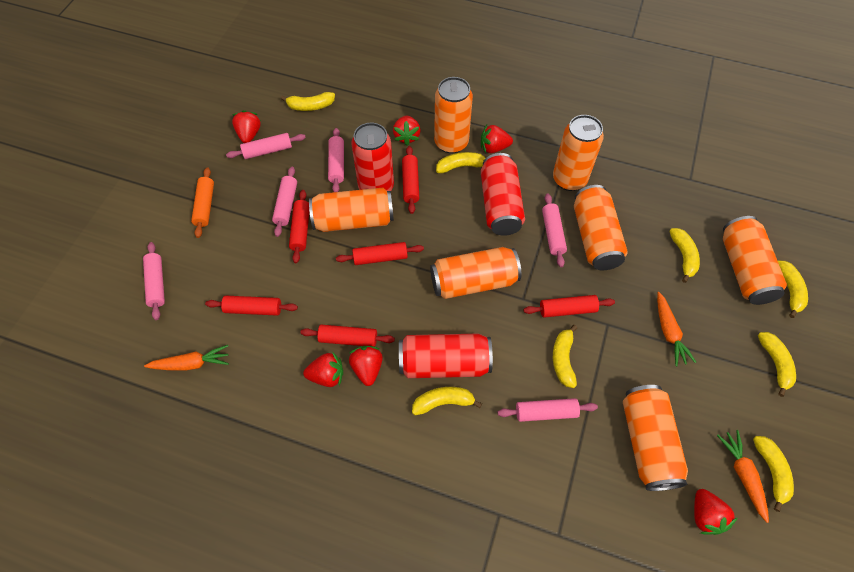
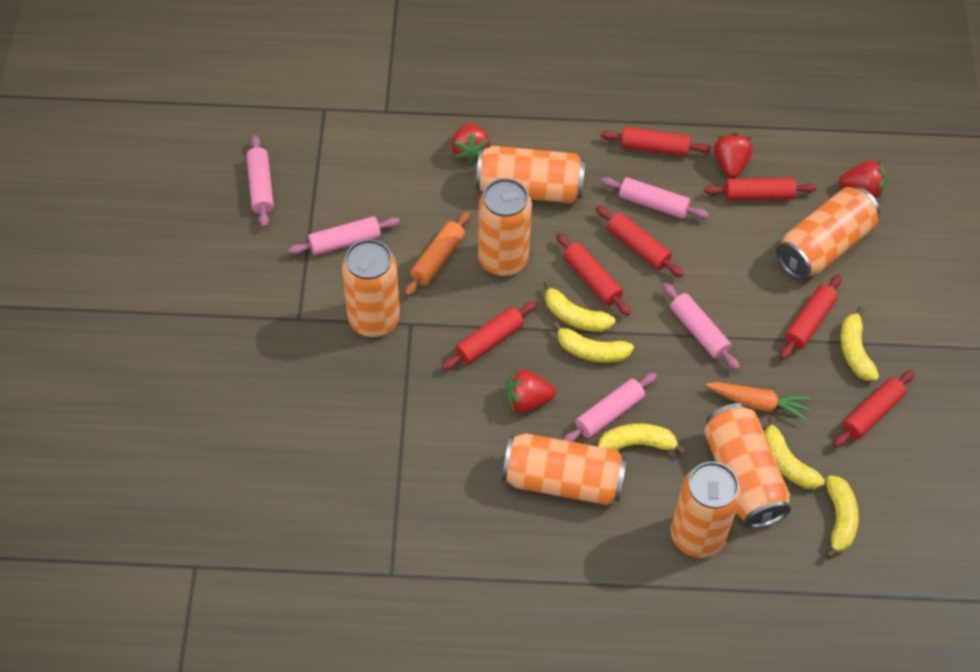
orange carrot: 3 -> 1
pink rolling pin: 6 -> 5
red can: 3 -> 0
red rolling pin: 6 -> 7
red strawberry: 6 -> 4
yellow banana: 8 -> 6

